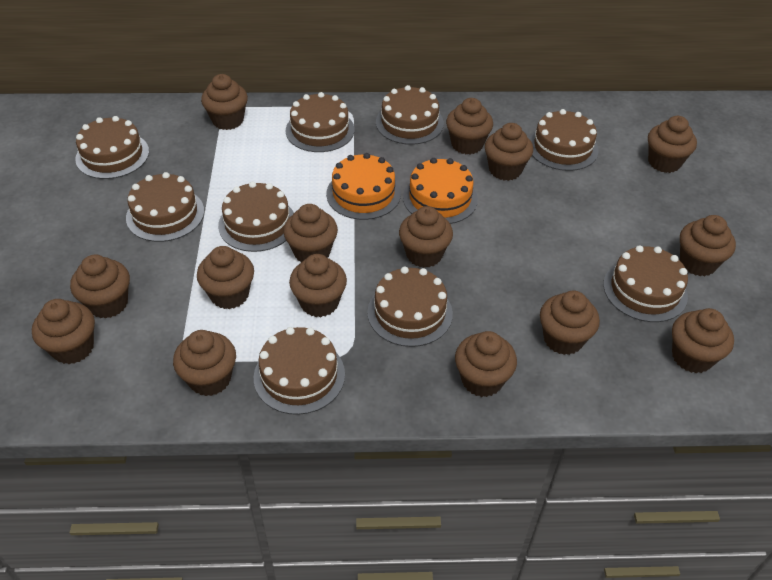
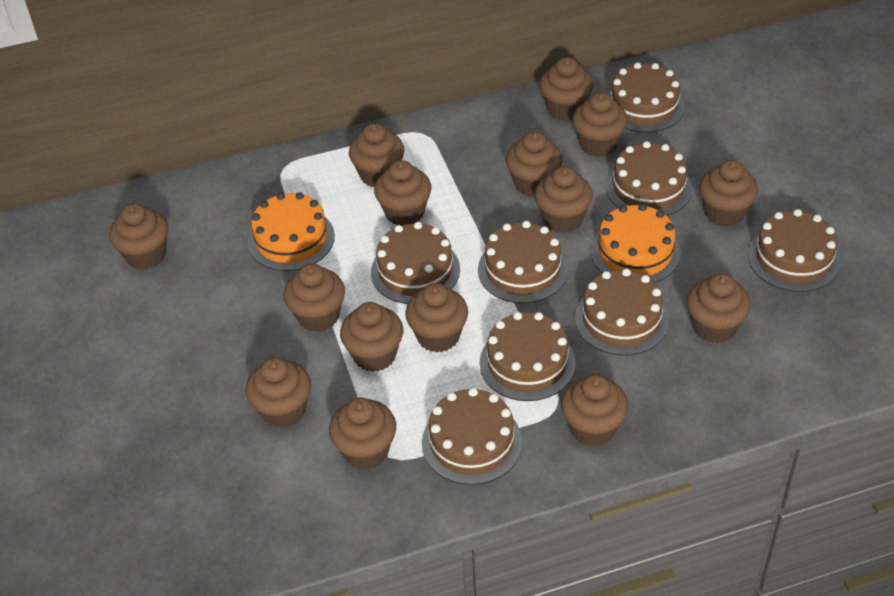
brown cake: 9 -> 8

